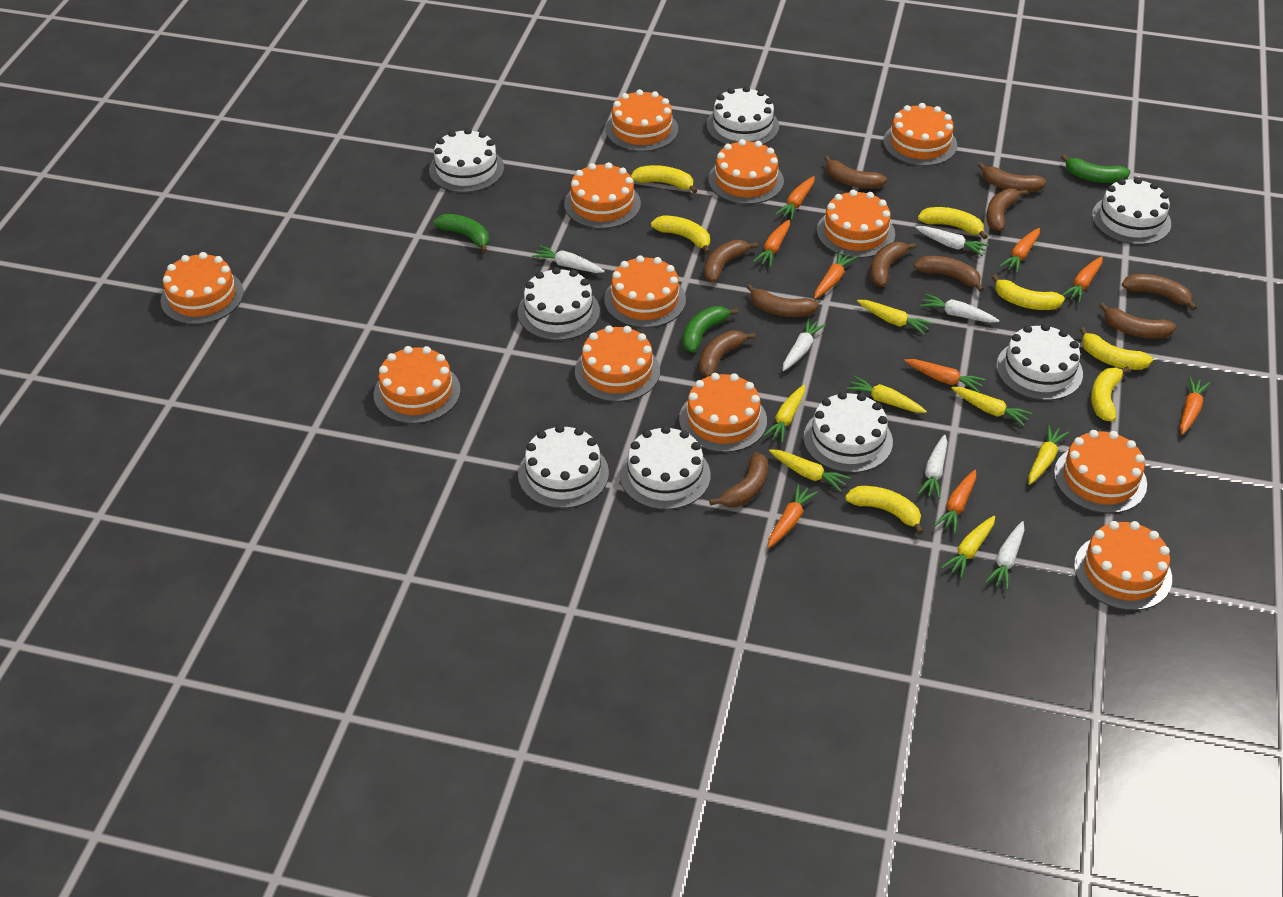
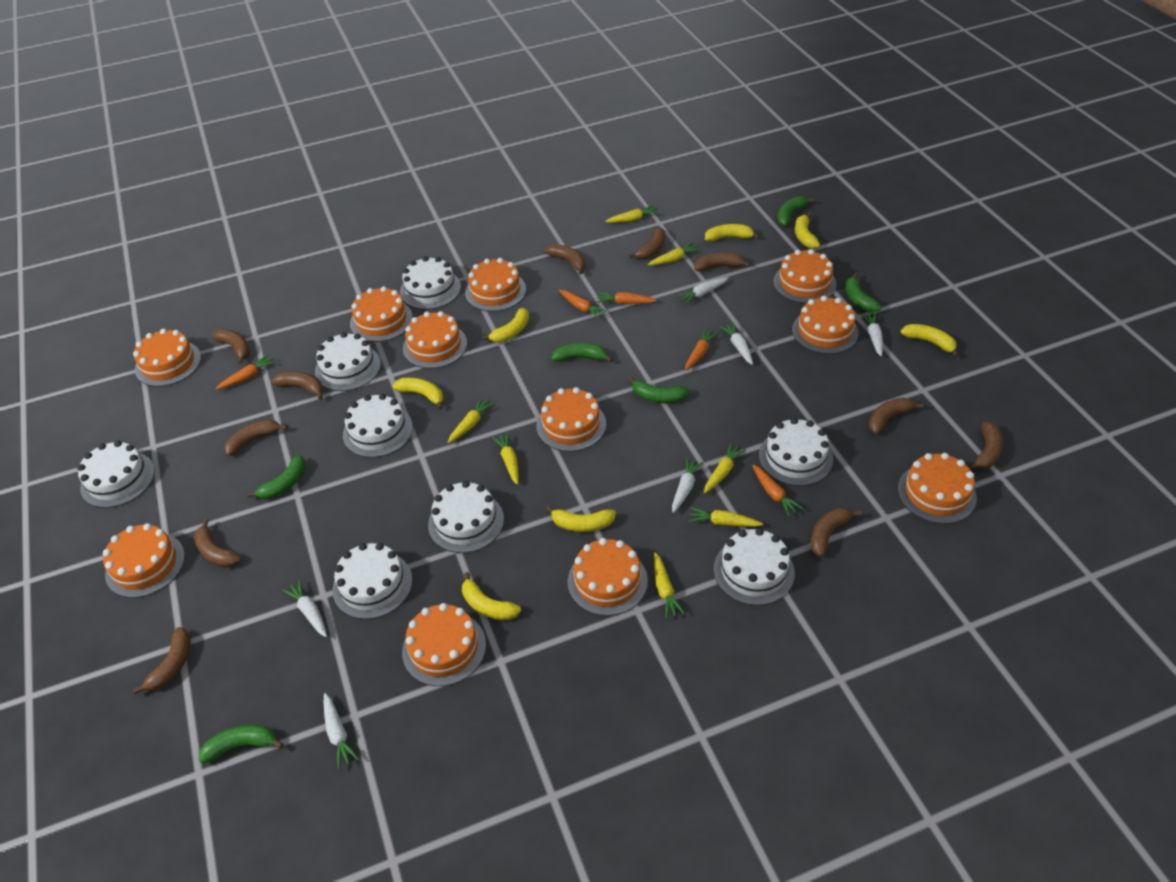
green banana: 3 -> 6
orange cake: 12 -> 11
orange carrot: 9 -> 5

